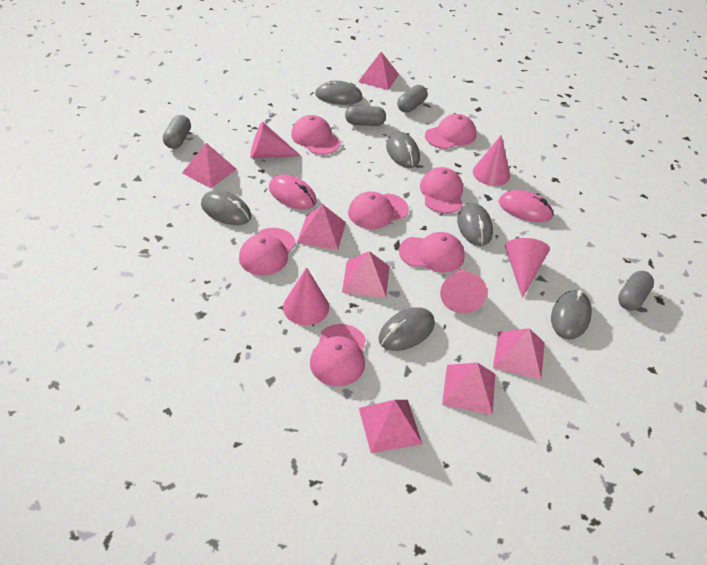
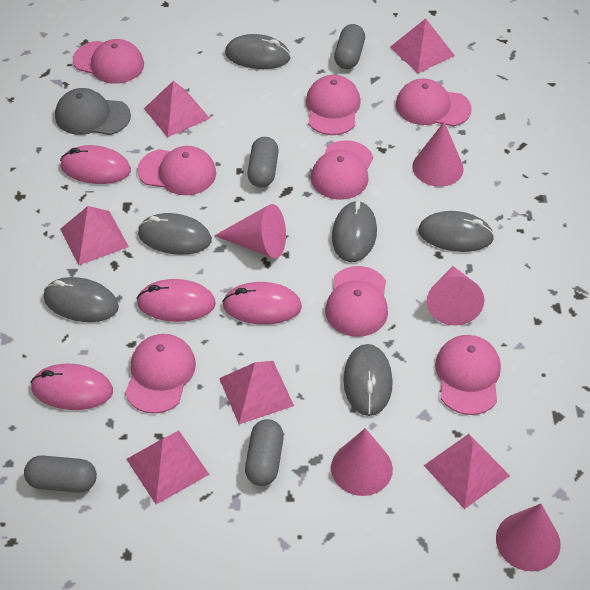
grey cap: 0 -> 1
pink cap: 7 -> 8
pink mouse: 2 -> 4
pink pyramid: 7 -> 6

